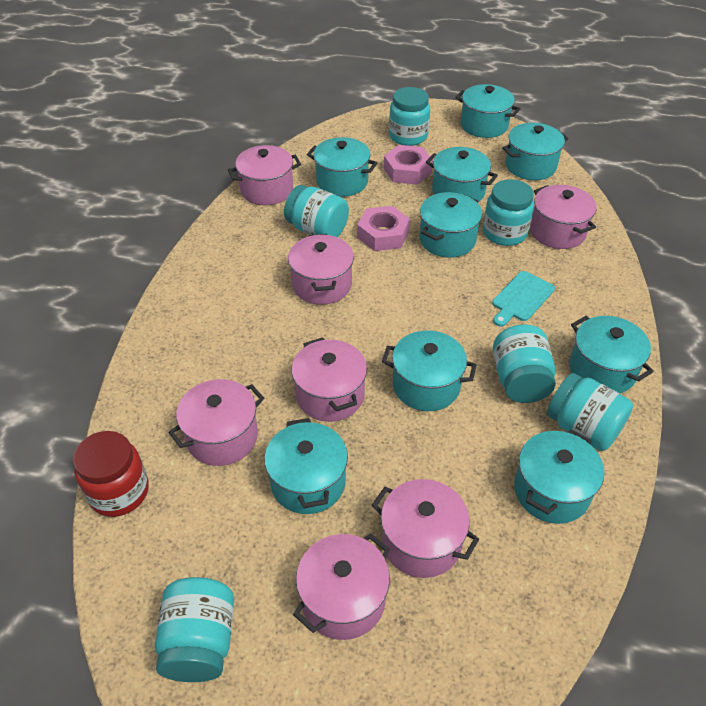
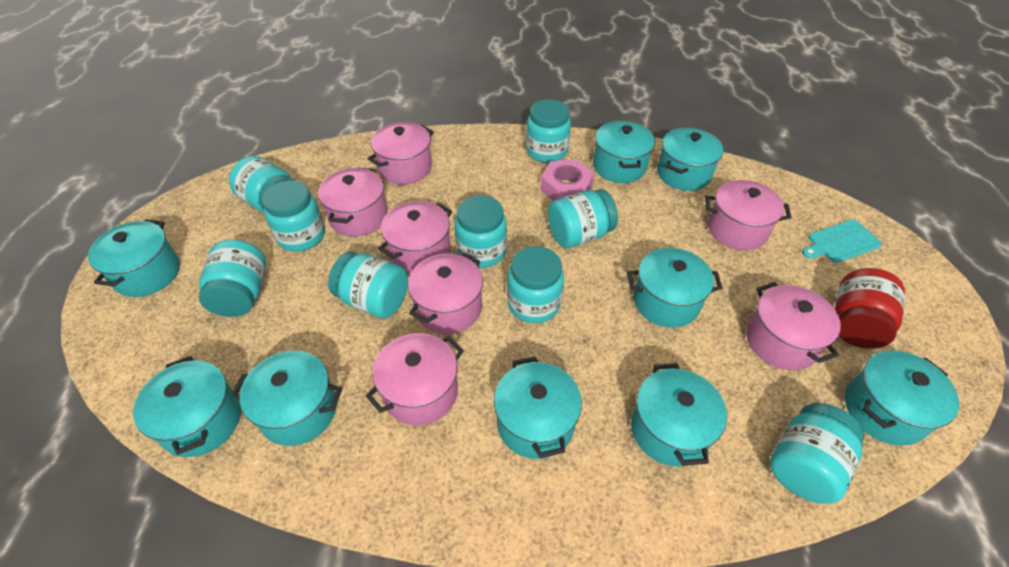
pink nut: 2 -> 1
turquoise jar: 6 -> 9

